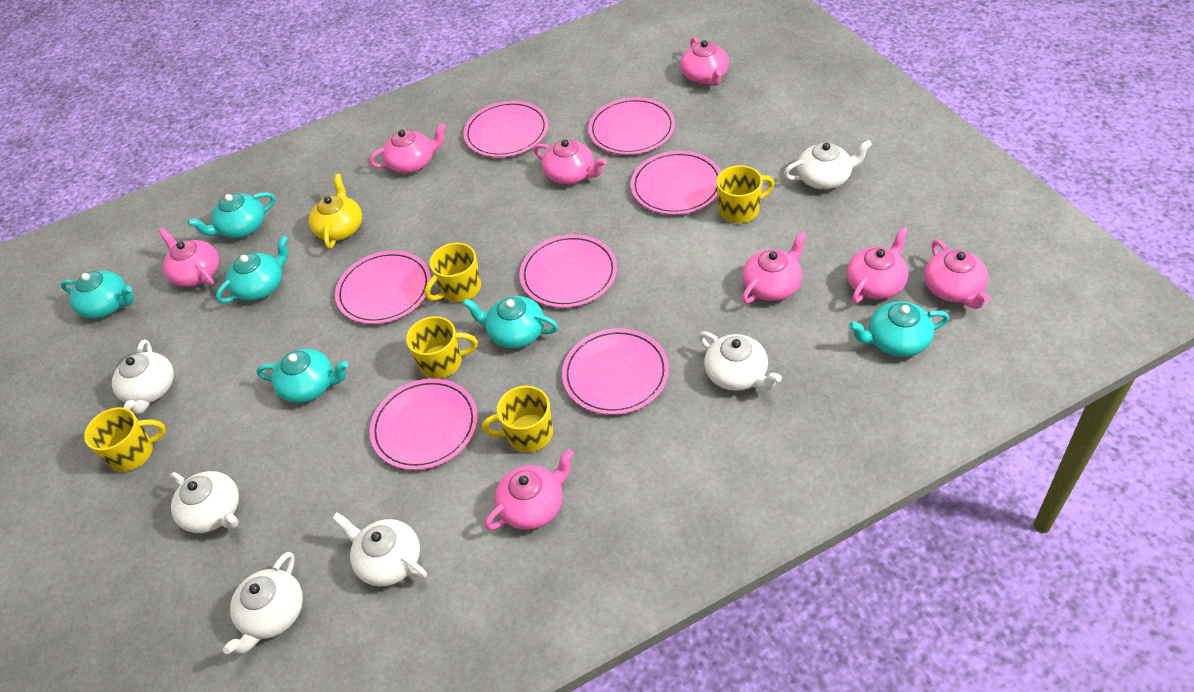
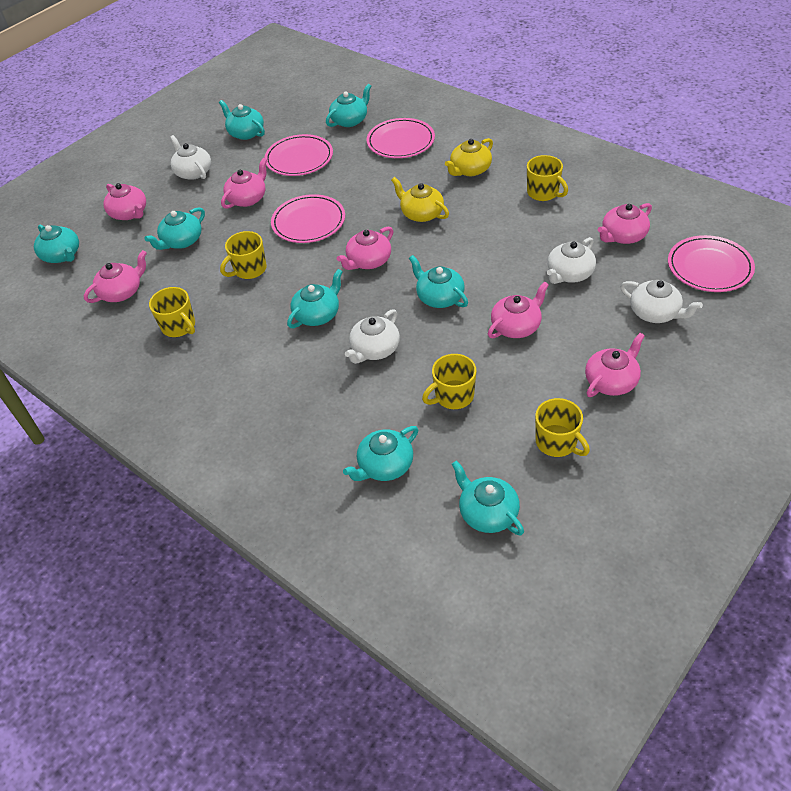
pink plate: 7 -> 4
pink teapot: 8 -> 7
turquoise teapot: 6 -> 8
white teapot: 6 -> 4
yellow teapot: 1 -> 2

